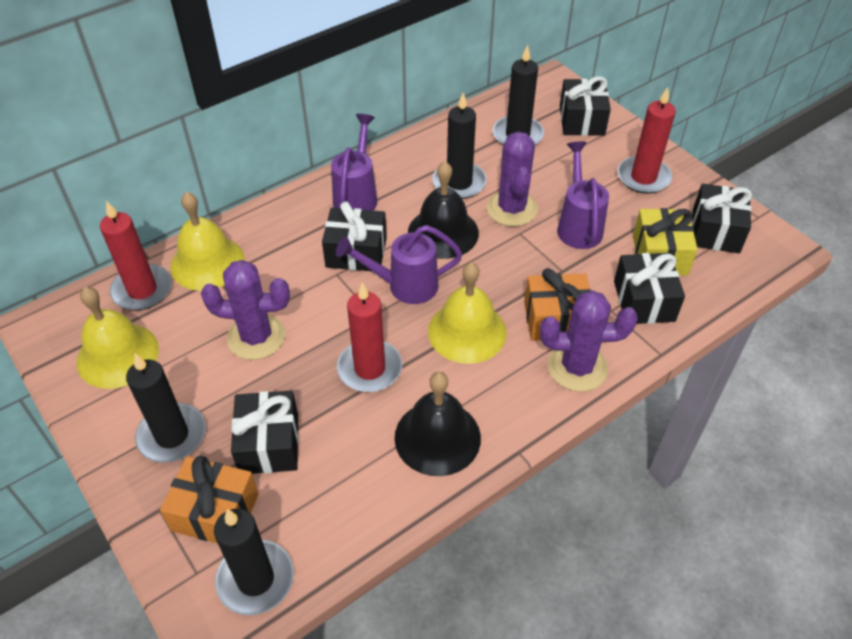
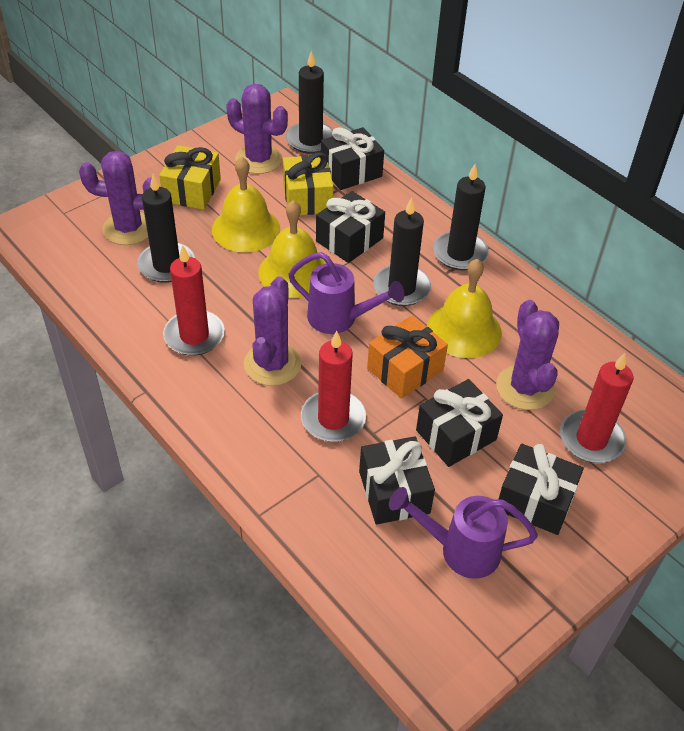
black bell: 2 -> 0
orange gift: 2 -> 1
purple cactus: 3 -> 4
purple watering can: 3 -> 2
yellow gift: 1 -> 2

